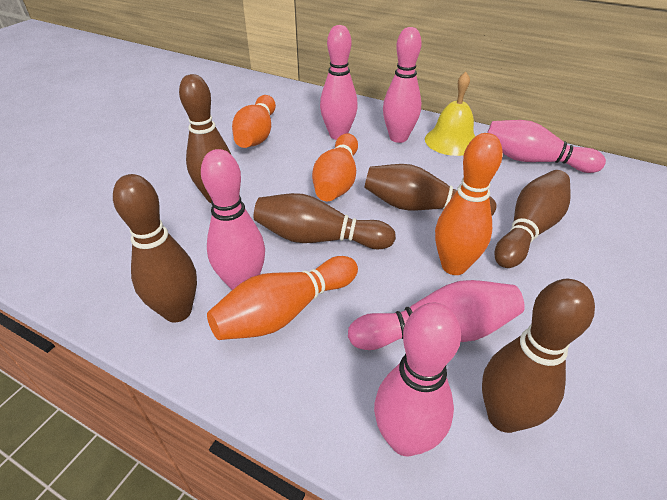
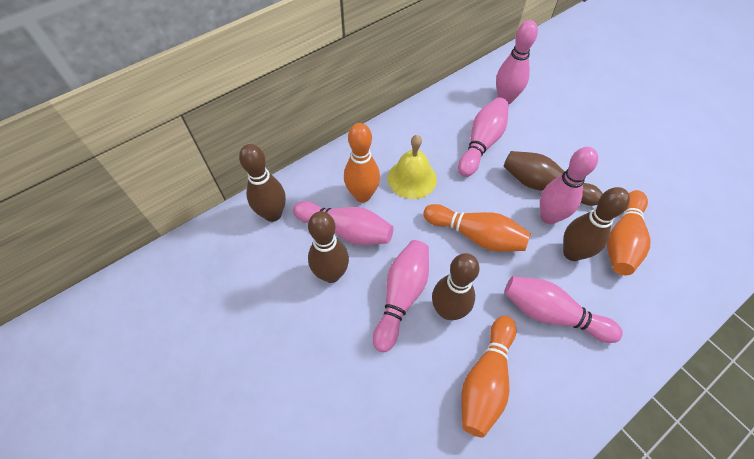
brown bowling pin: 6 -> 5

